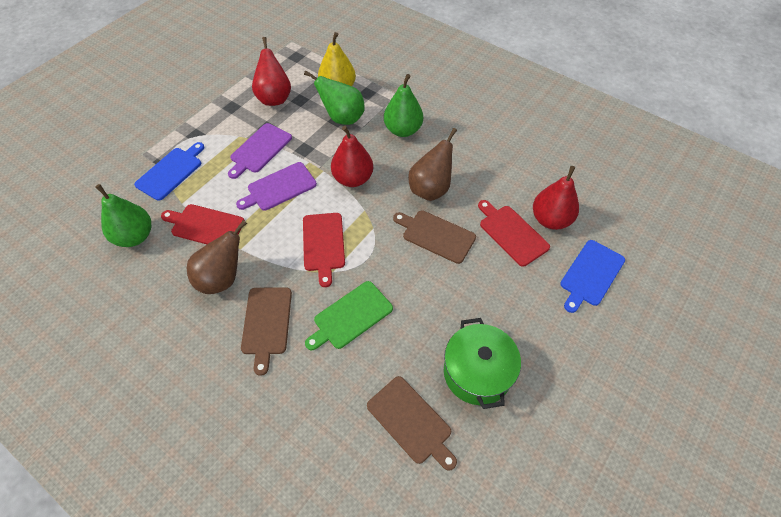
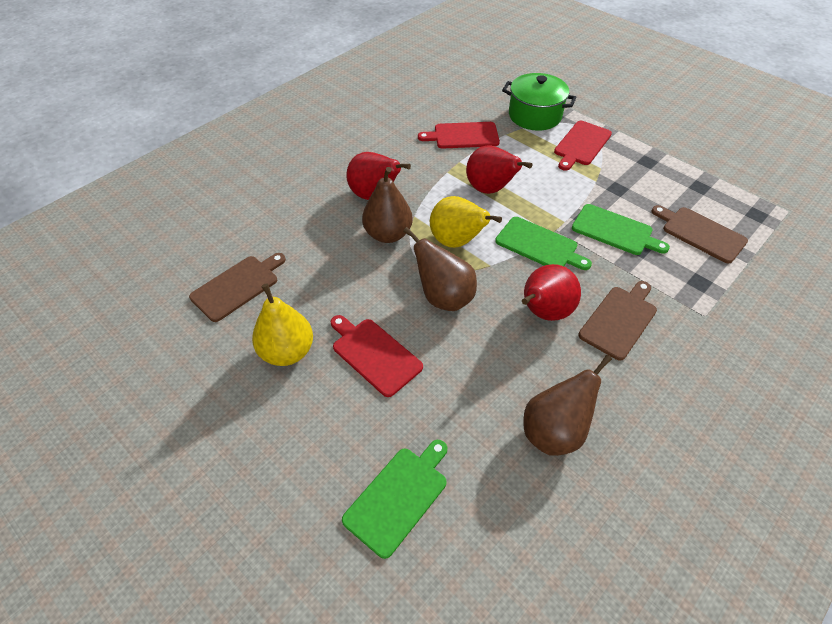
blue cutting board: 2 -> 0
brown pear: 2 -> 3
green cutting board: 1 -> 3
green pear: 3 -> 0
purple cutting board: 2 -> 0
yellow pear: 1 -> 2

